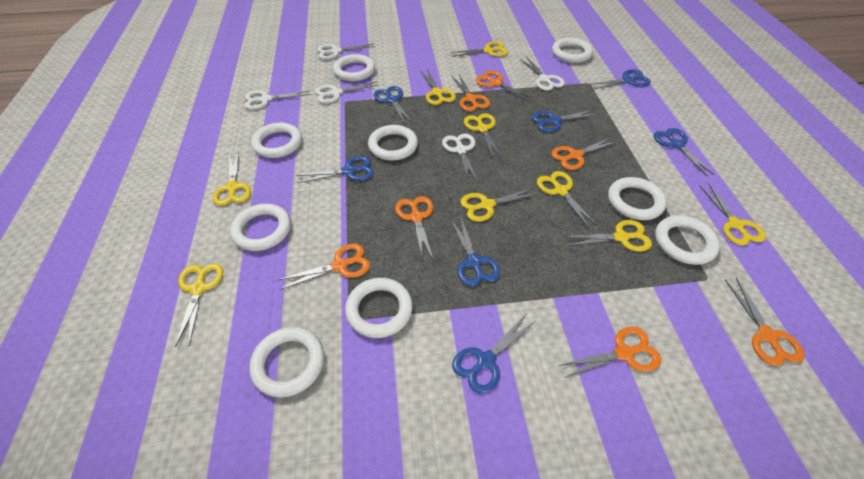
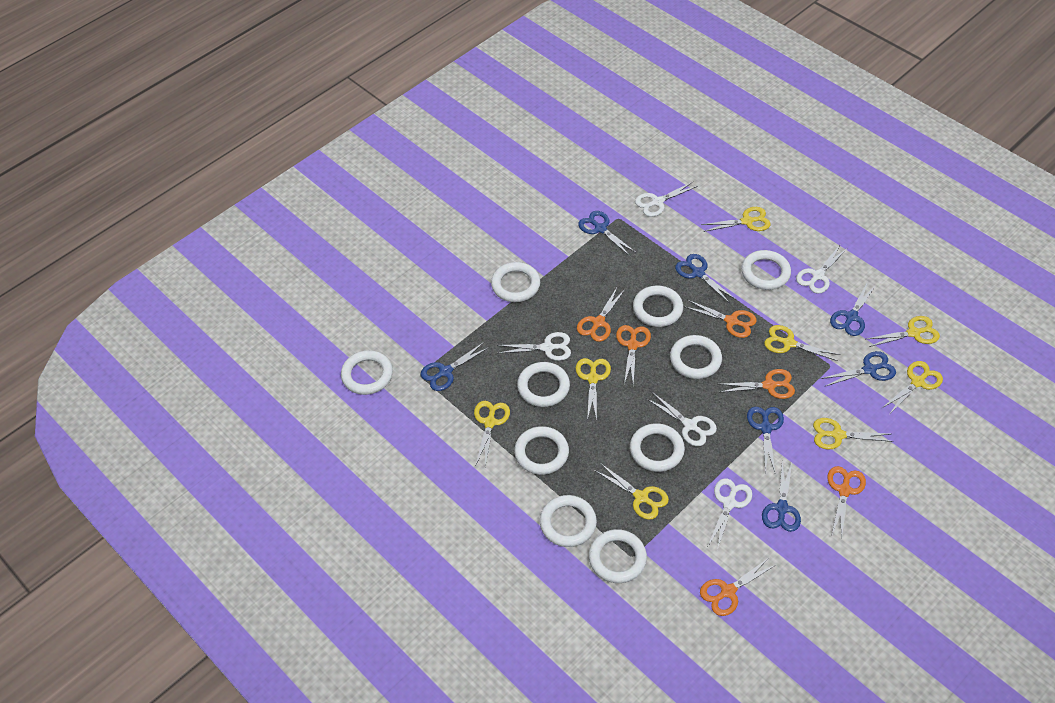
orange scissors: 7 -> 6
white ring: 9 -> 10
yellow scissors: 9 -> 8

